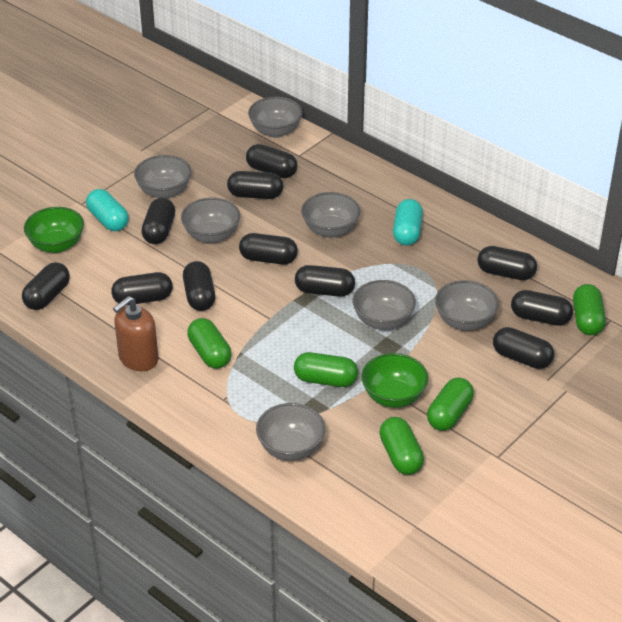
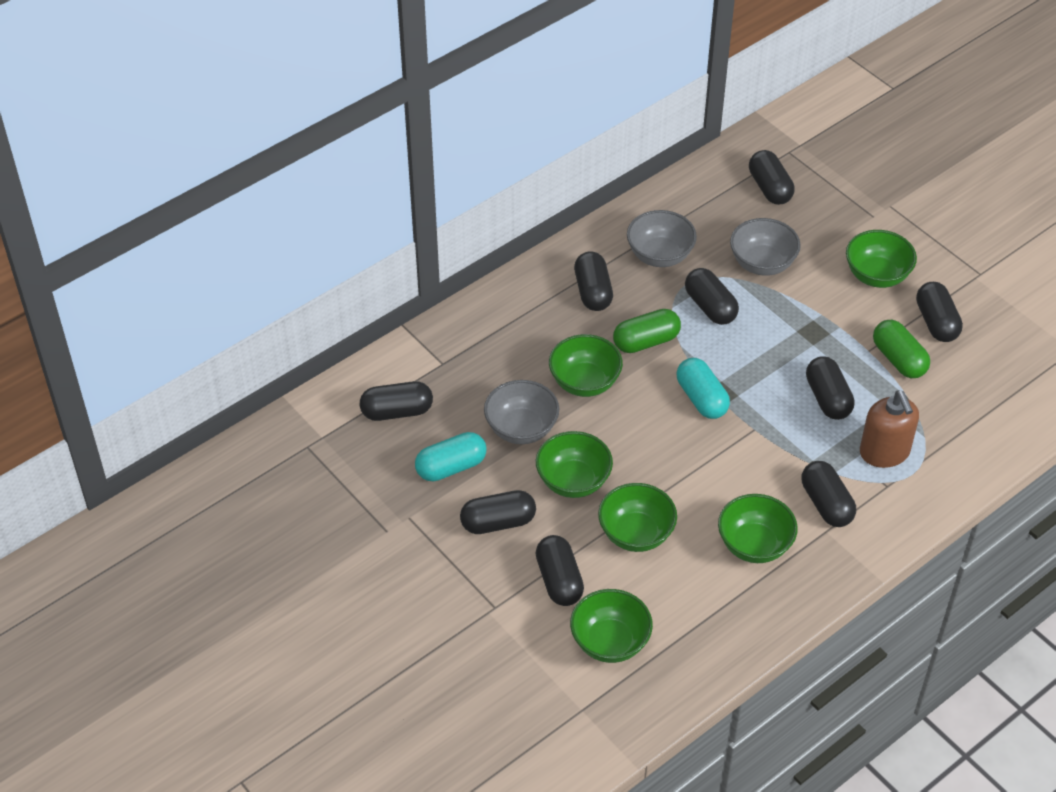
black capsule: 11 -> 9
green bowl: 2 -> 6
green capsule: 5 -> 2
grey bowl: 7 -> 3

